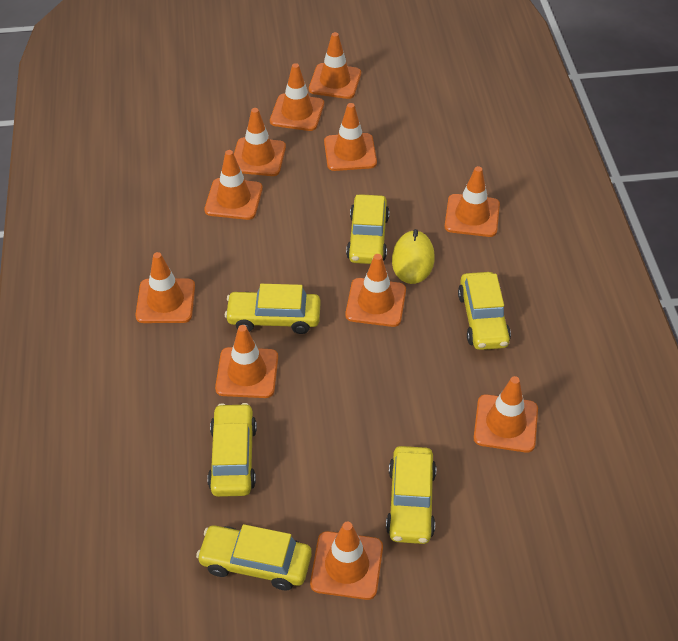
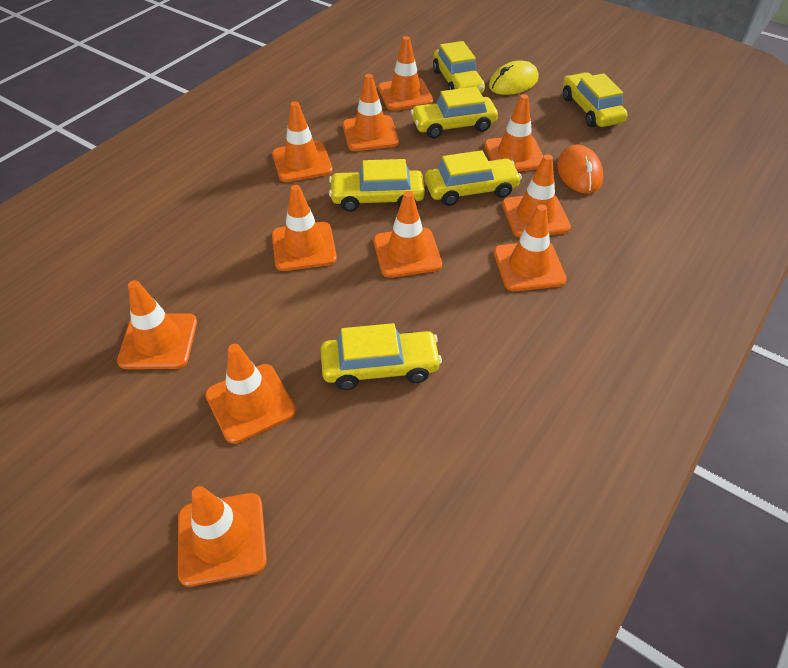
orange mouse: 0 -> 1

